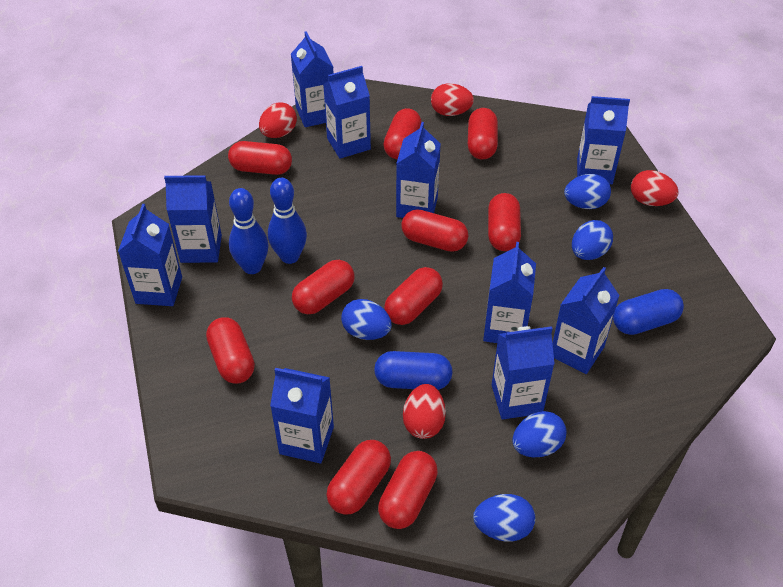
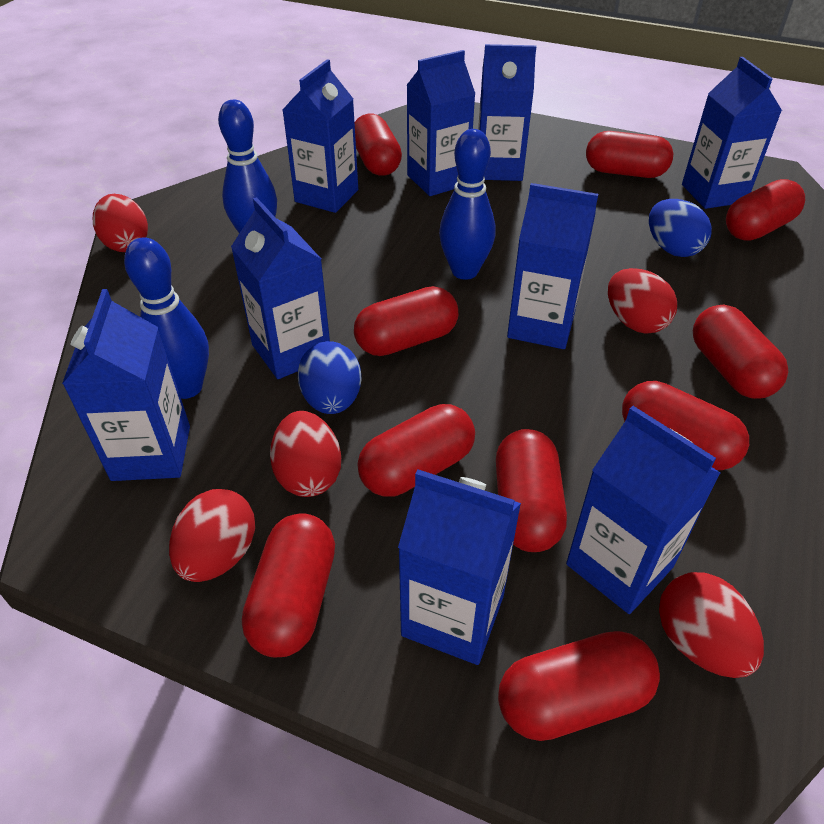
blue bowling pin: 2 -> 3
blue capsule: 2 -> 0
blue carton: 10 -> 9
blue egg: 5 -> 2
red egg: 4 -> 5

